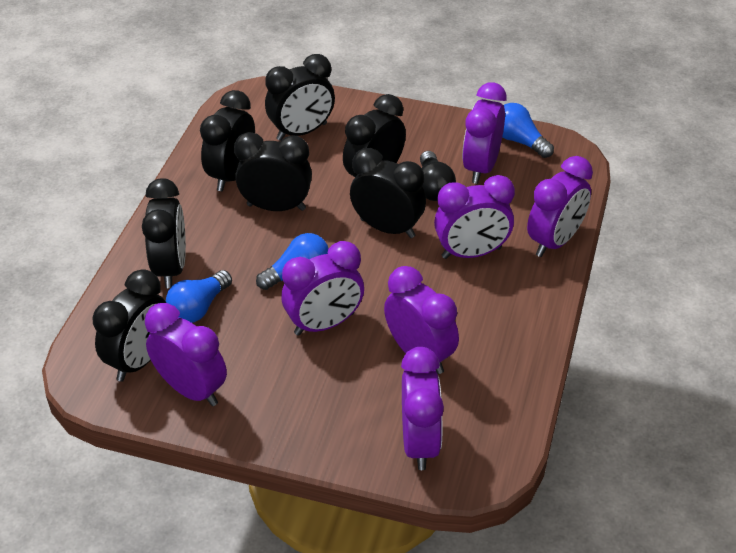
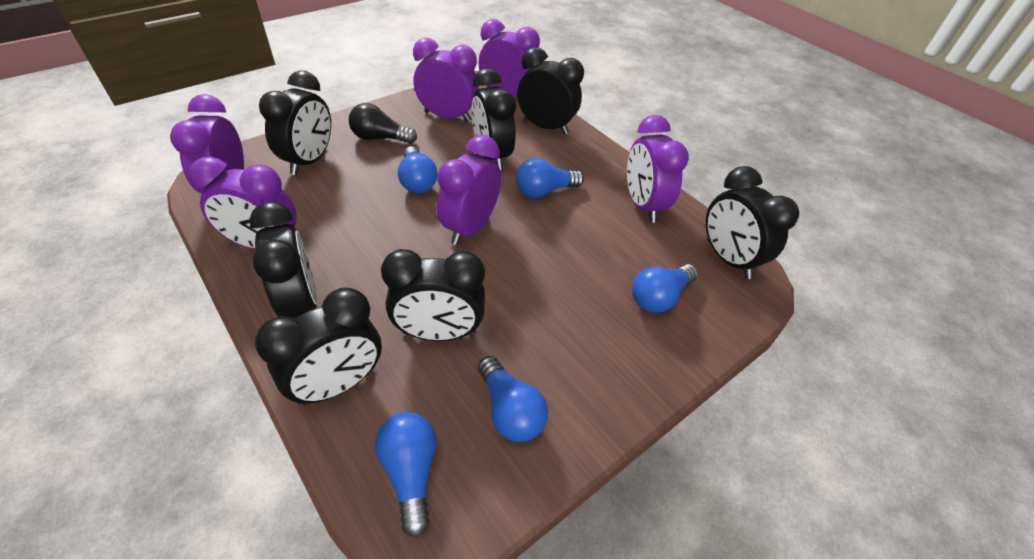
blue light bulb: 3 -> 5
purple clock: 7 -> 6

